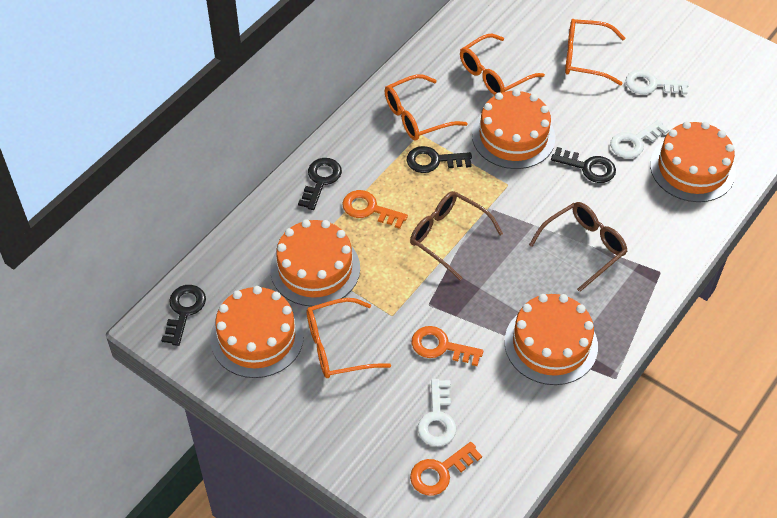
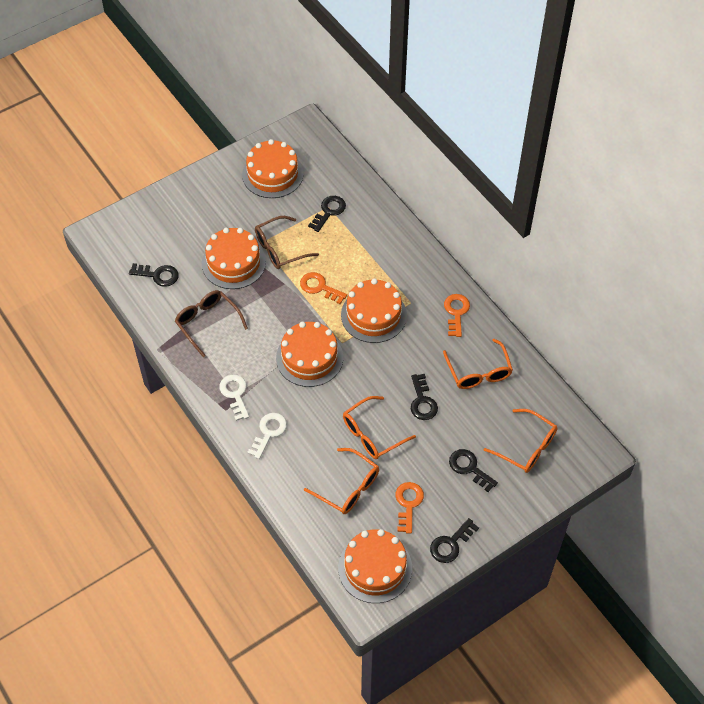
black key: 4 -> 5
white key: 3 -> 2

